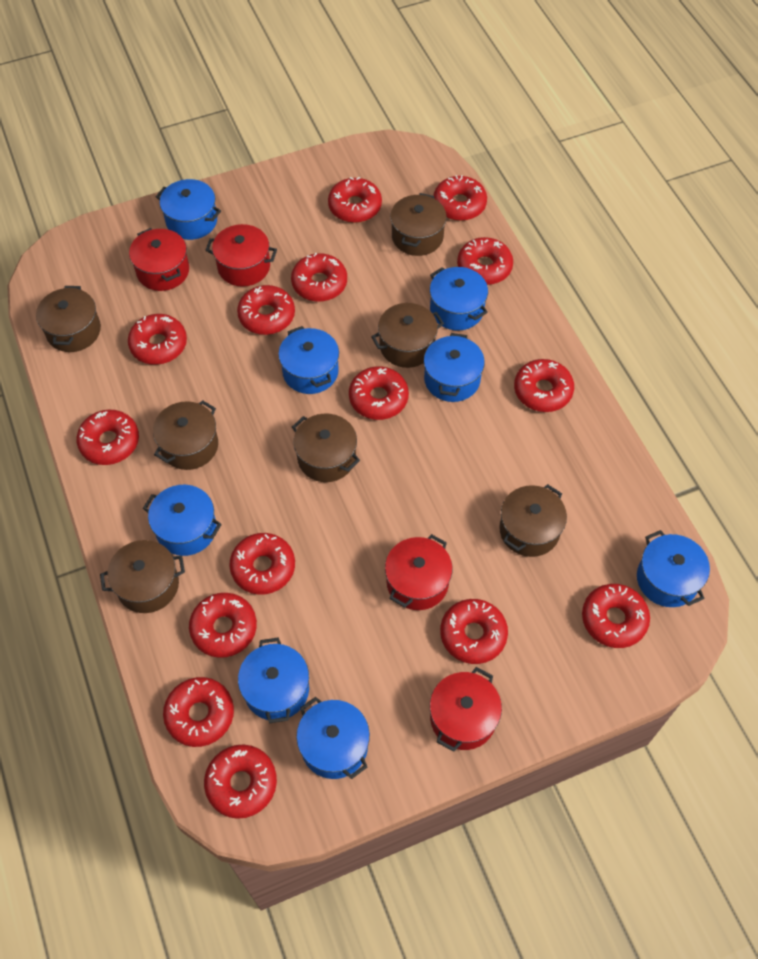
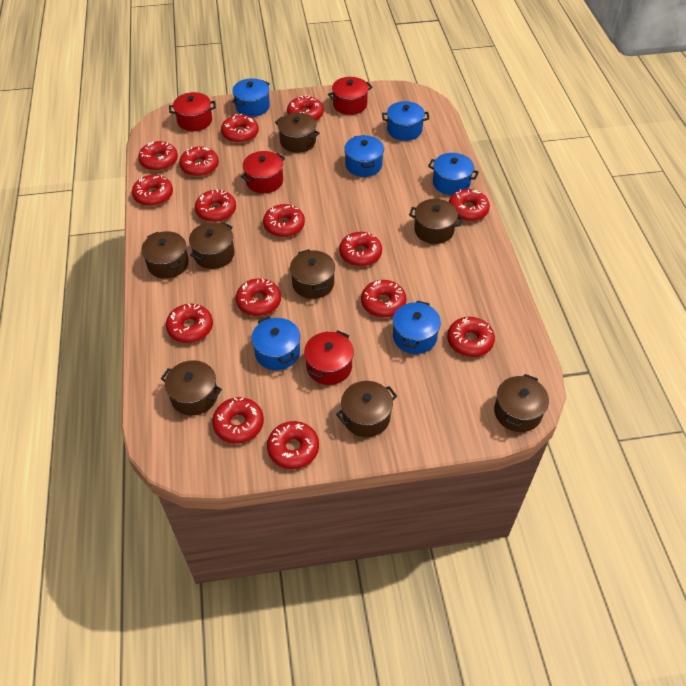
blue pot: 8 -> 6
brown pot: 7 -> 8

